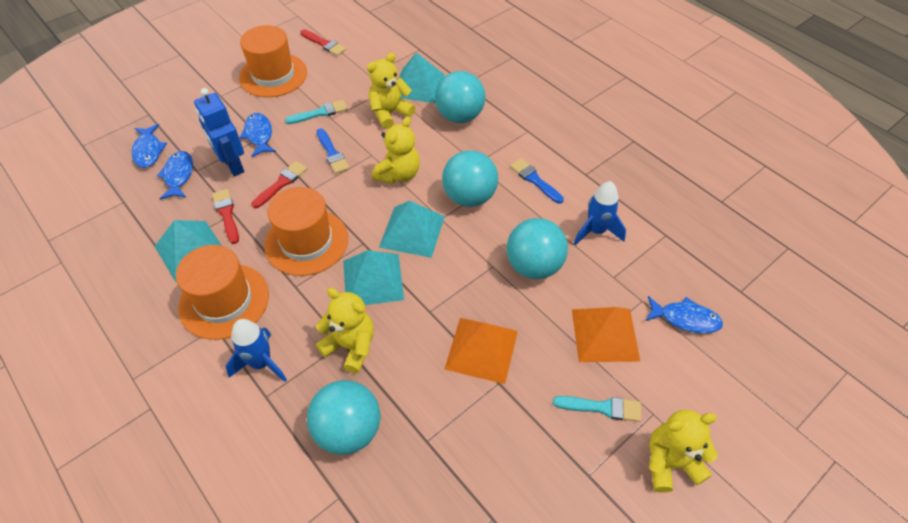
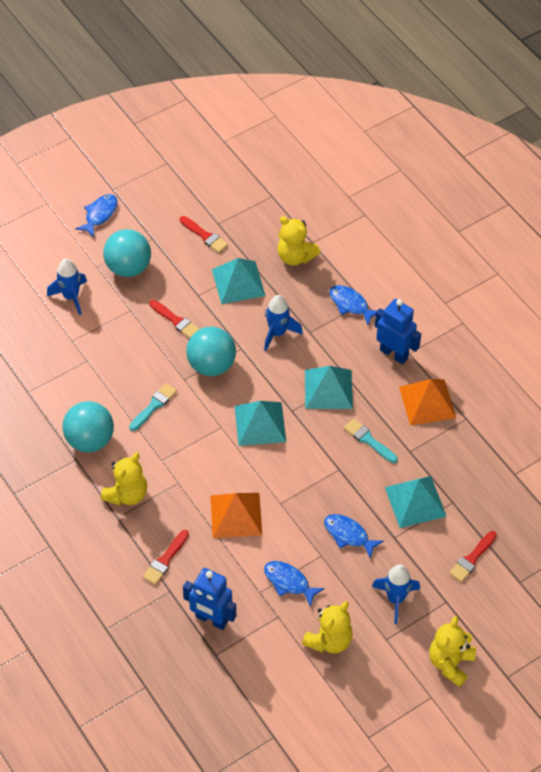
blue brush: 2 -> 0
blue robot: 1 -> 2
blue rocket: 2 -> 3
orange hat: 3 -> 0
red brush: 3 -> 4
turquoise ball: 4 -> 3

